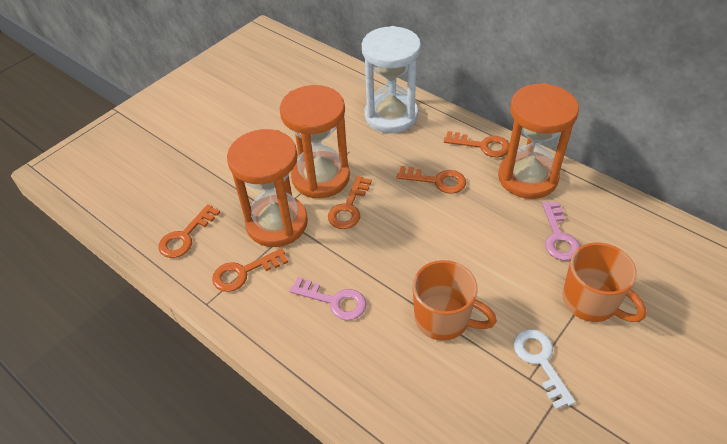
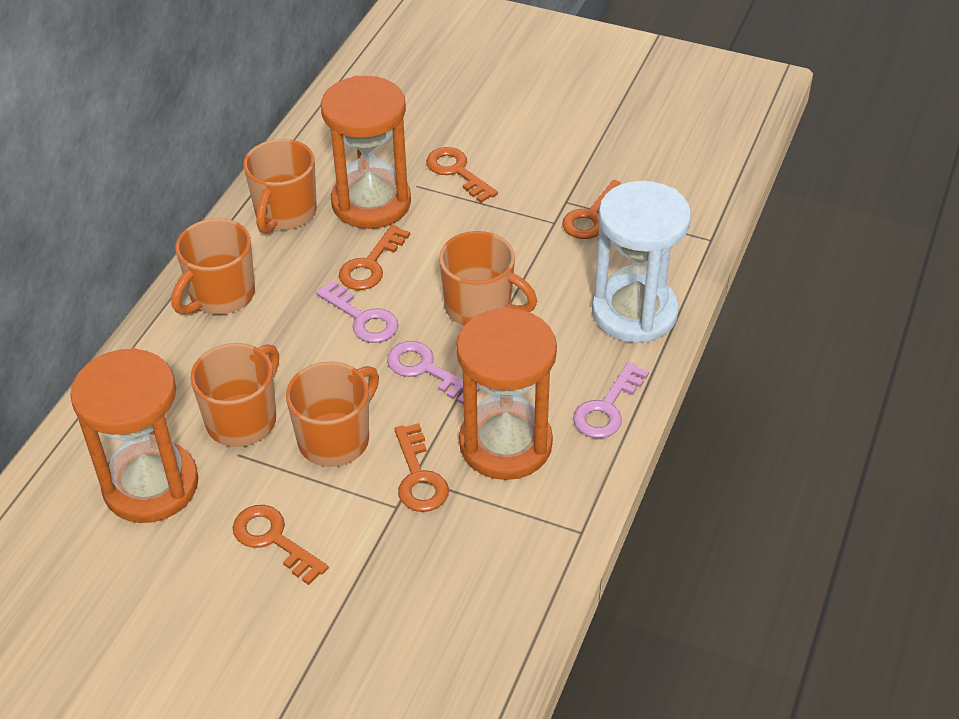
orange mug: 2 -> 5
pink key: 2 -> 3
white key: 1 -> 0

